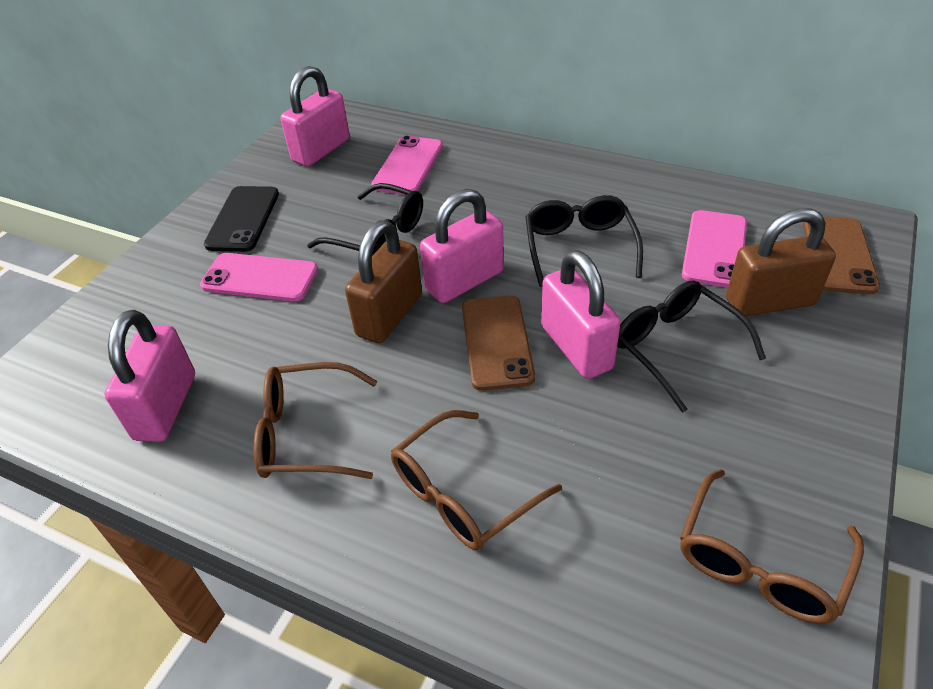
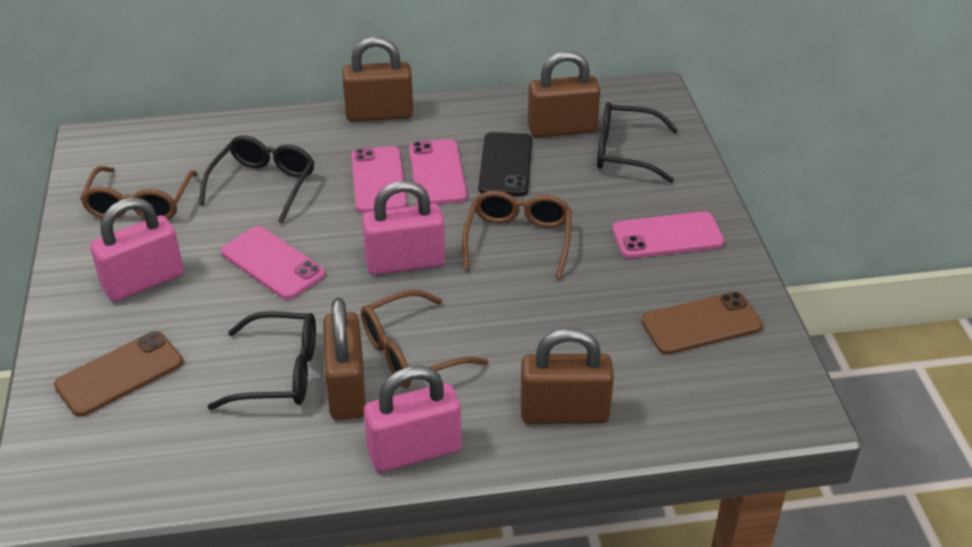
brown padlock: 2 -> 4
pink padlock: 4 -> 3
pink phone: 3 -> 4

